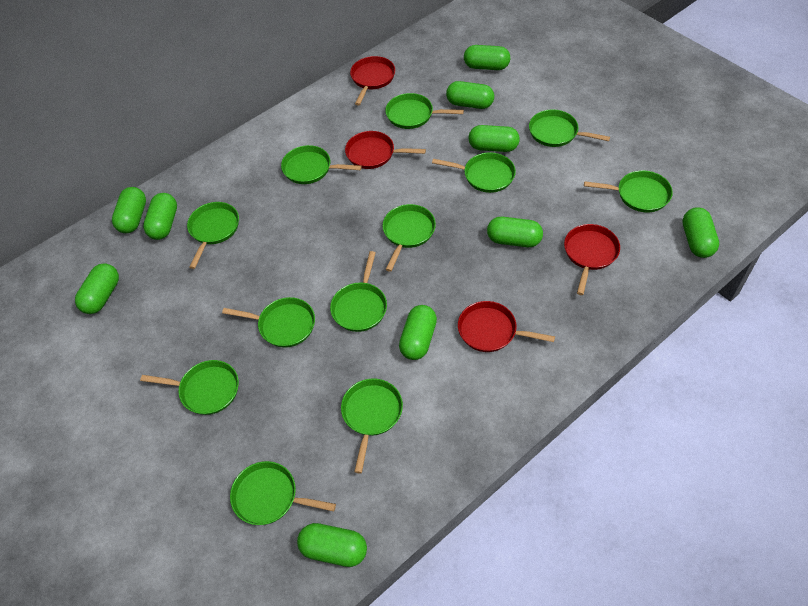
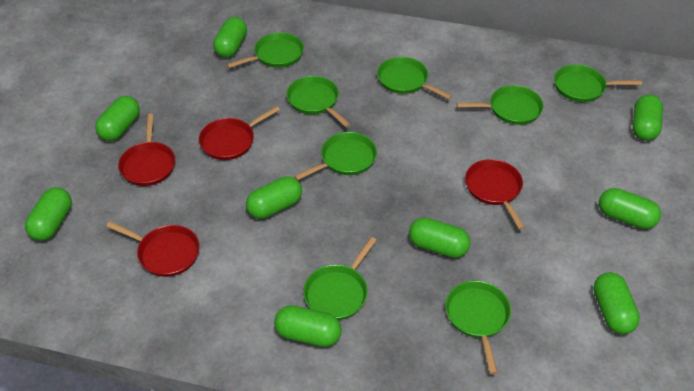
green capsule: 10 -> 9
green pan: 12 -> 8

